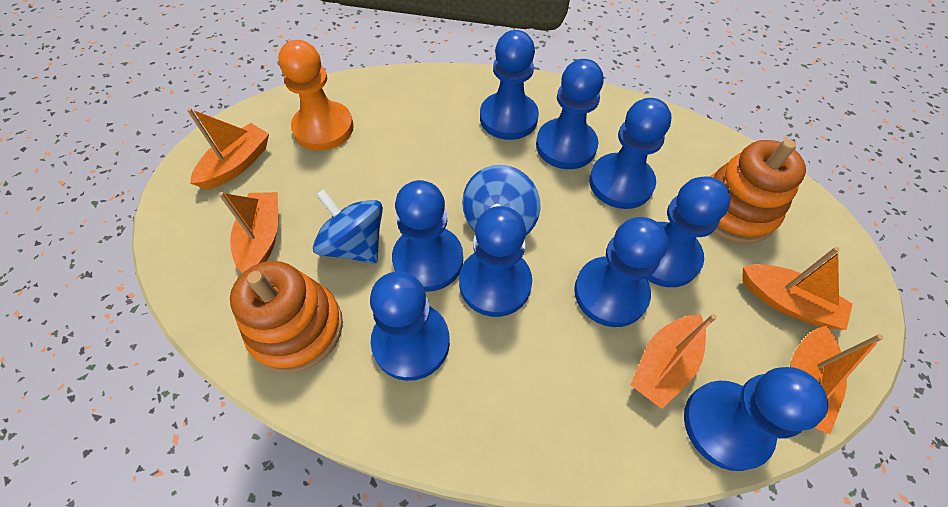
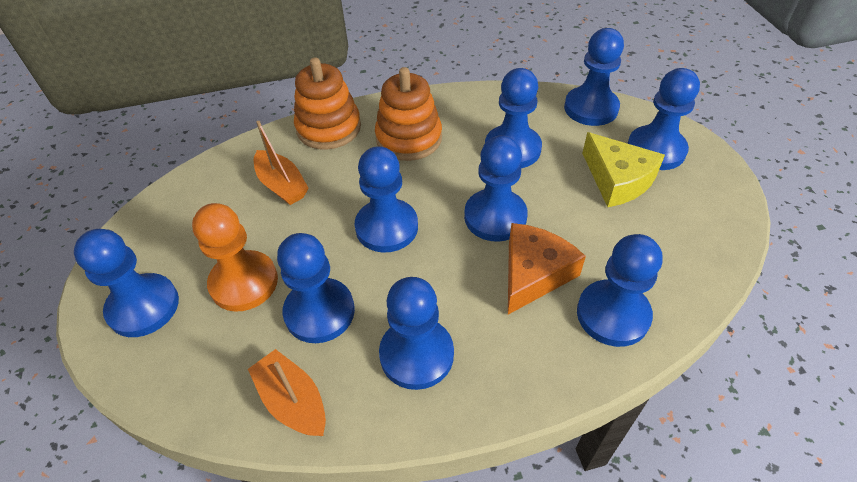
blue spinning top: 2 -> 0
orange boat: 5 -> 2
orange cheese: 0 -> 1
yellow cheese: 0 -> 1

